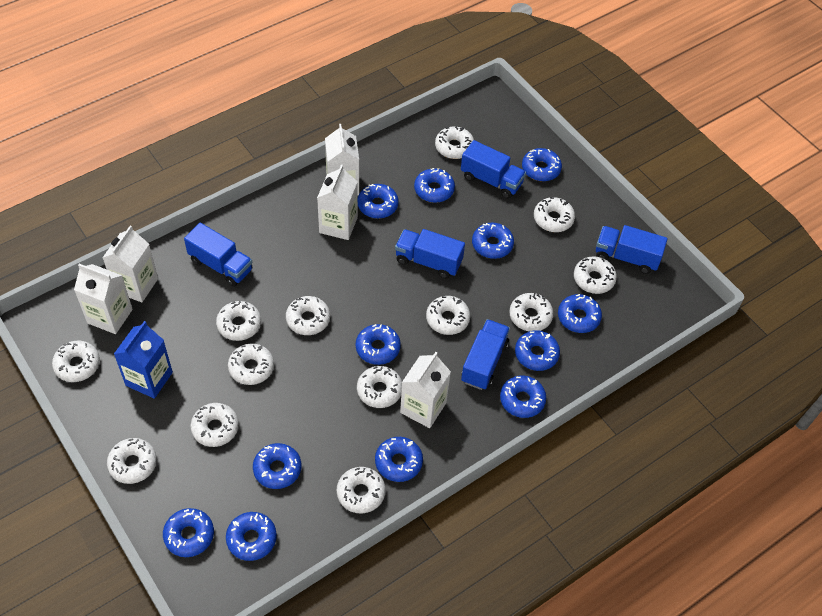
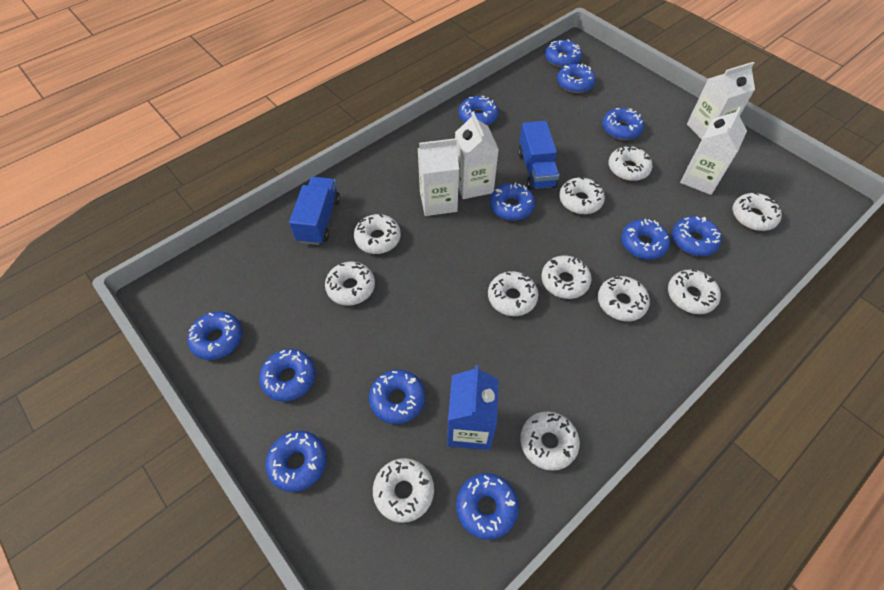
blue truck: 5 -> 2
white carton: 5 -> 4
white donut: 13 -> 11

